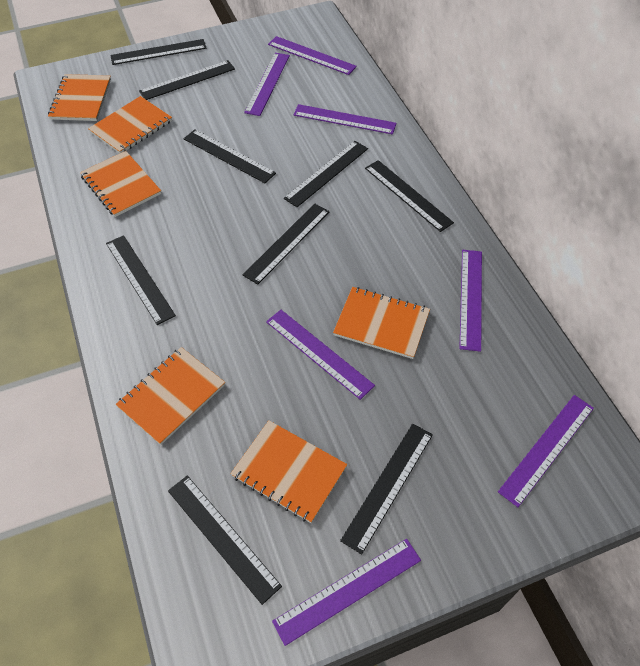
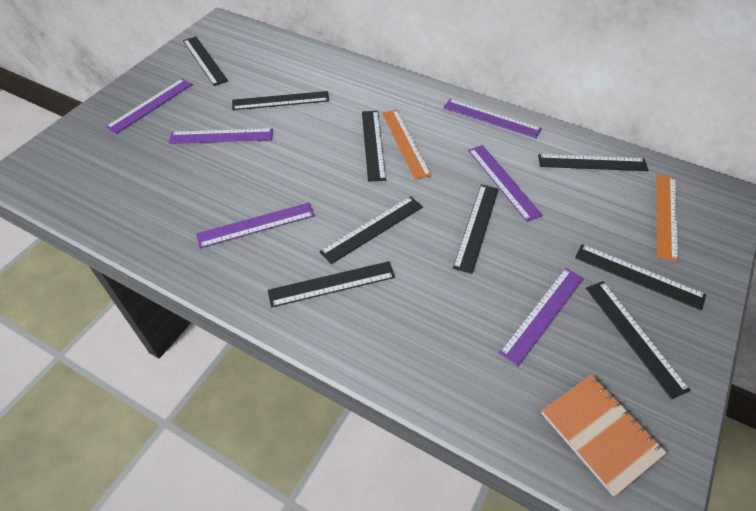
orange notebook: 6 -> 1
orange ruler: 0 -> 2
purple ruler: 7 -> 6

